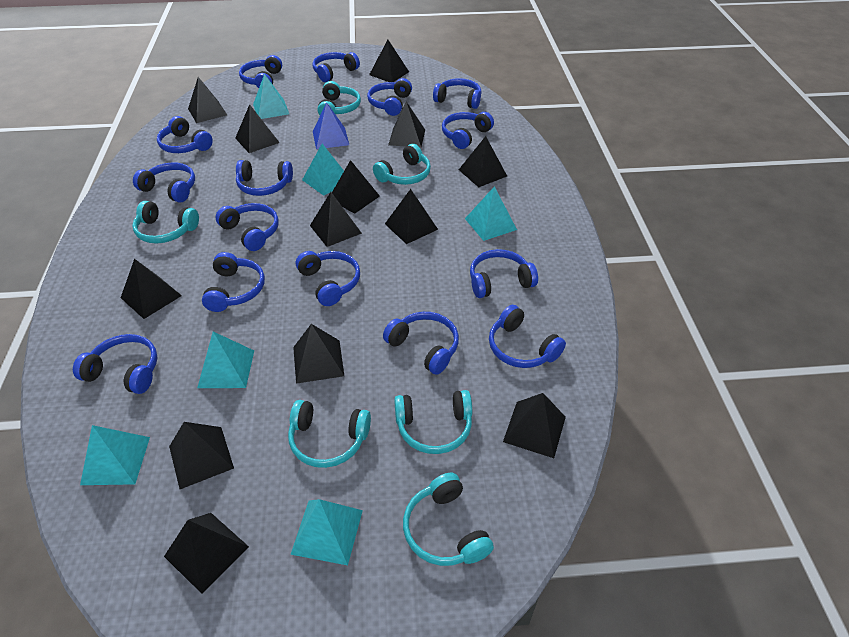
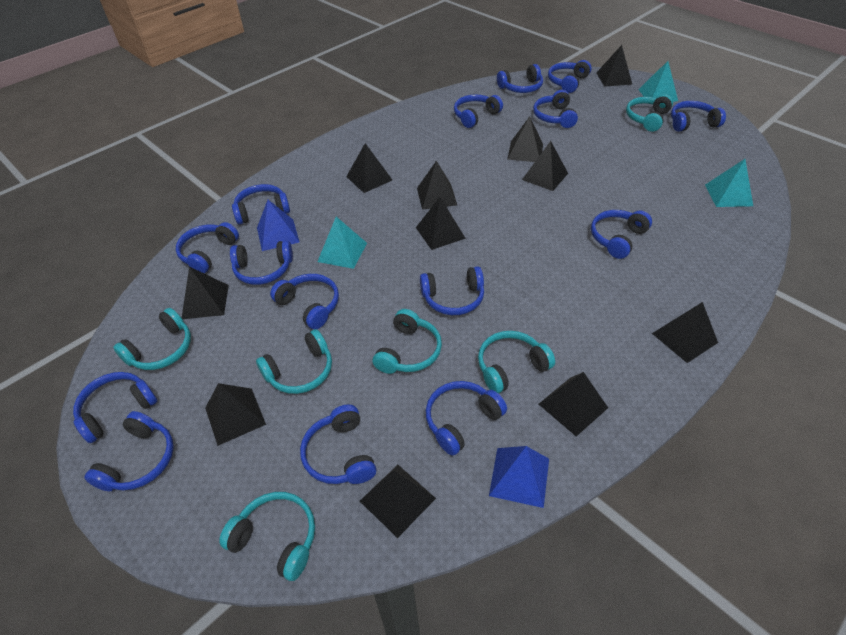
black pyramid: 13 -> 11
blue pyramid: 1 -> 2
turquoise pyramid: 6 -> 3

